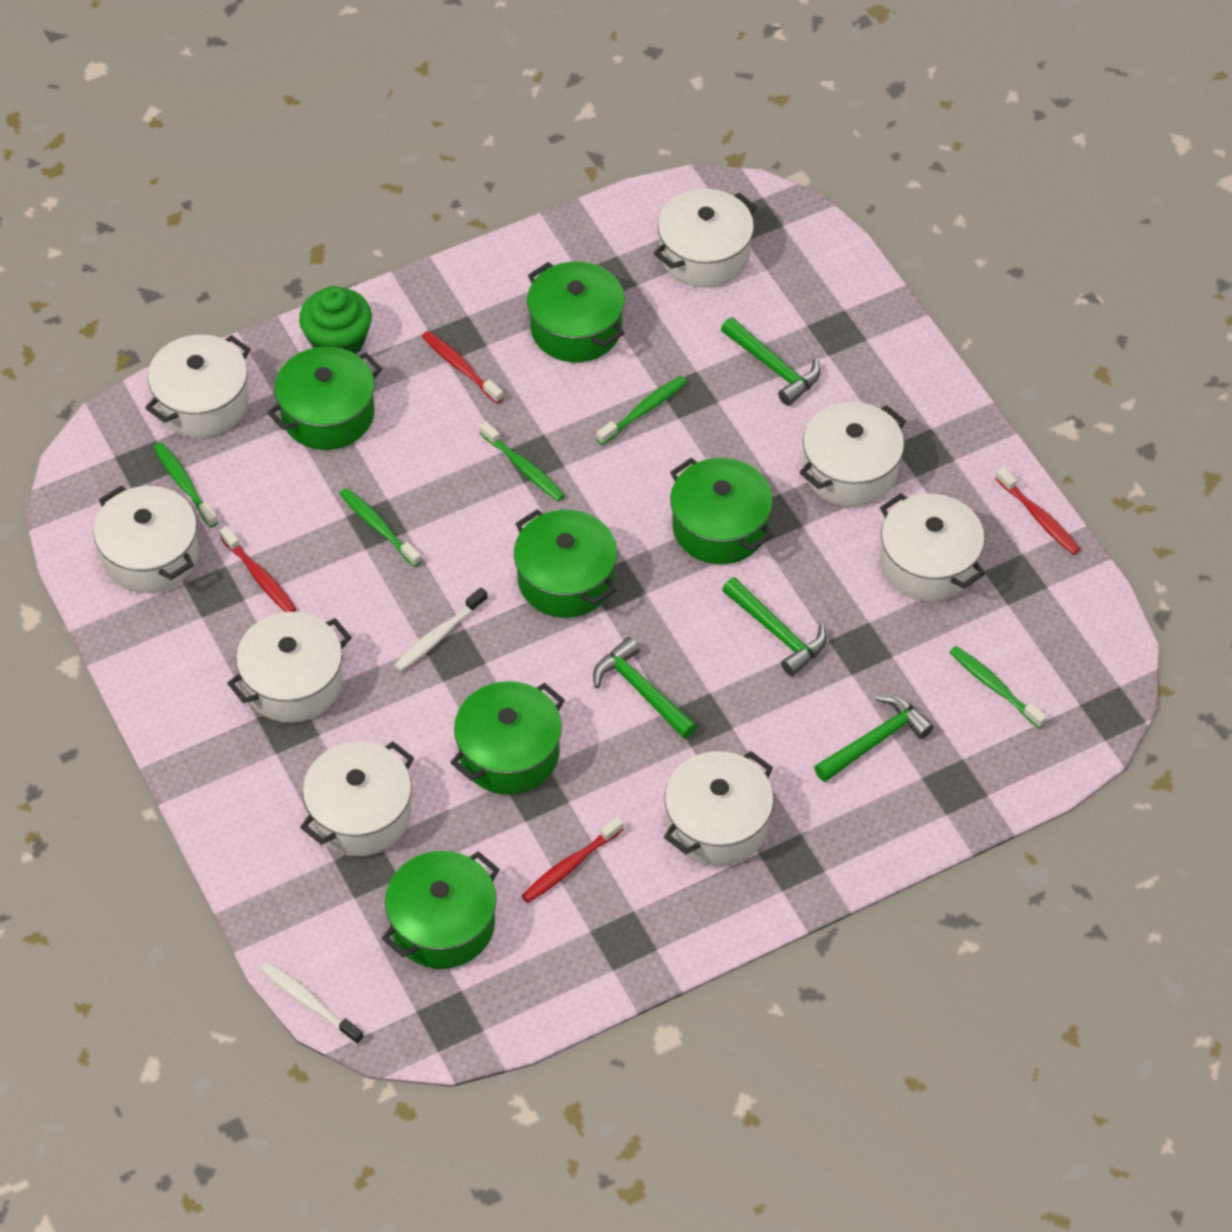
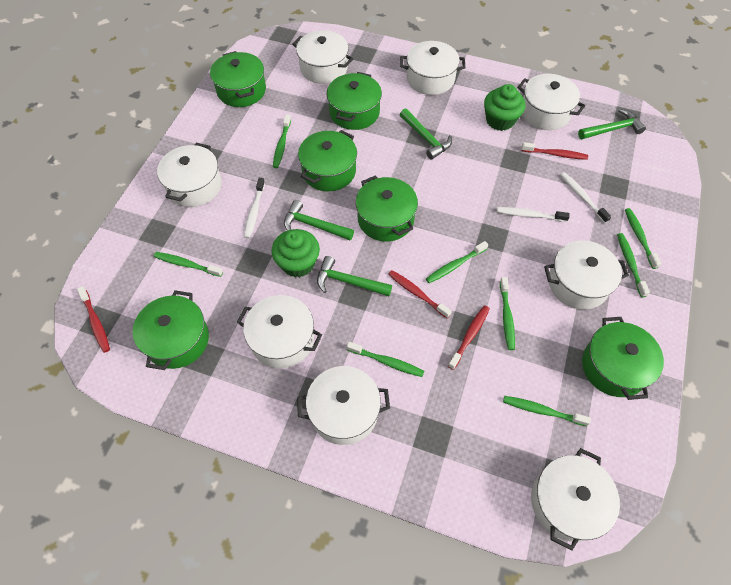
green cupcake: 1 -> 2
green toothbrush: 5 -> 8
white toothbrush: 2 -> 3

